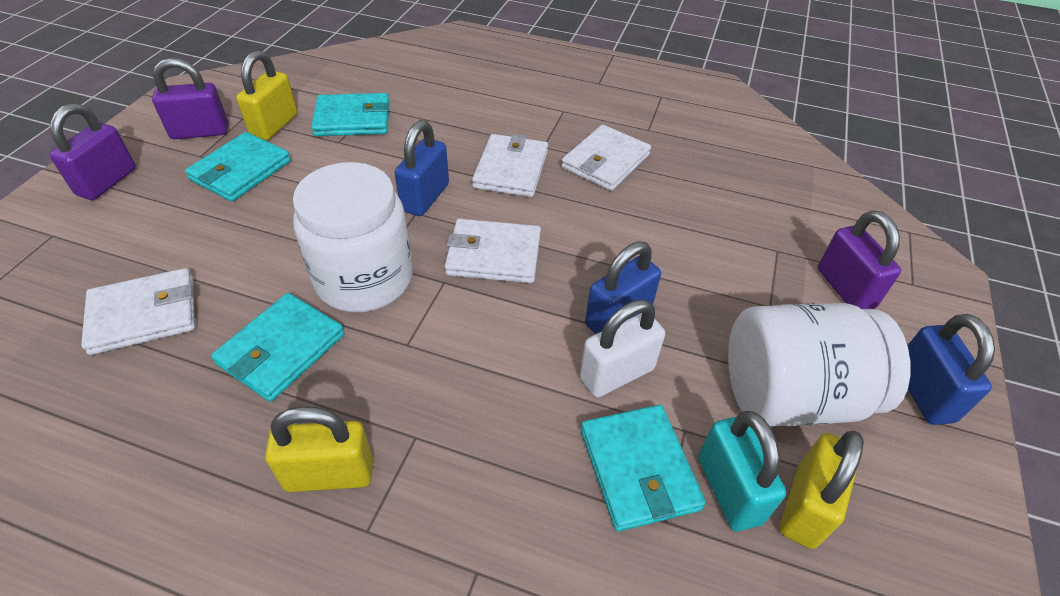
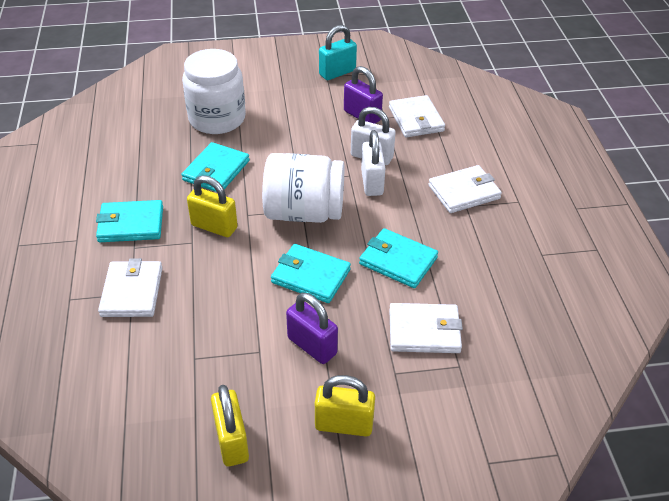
blue padlock: 3 -> 0
purple padlock: 3 -> 2
white padlock: 1 -> 2

